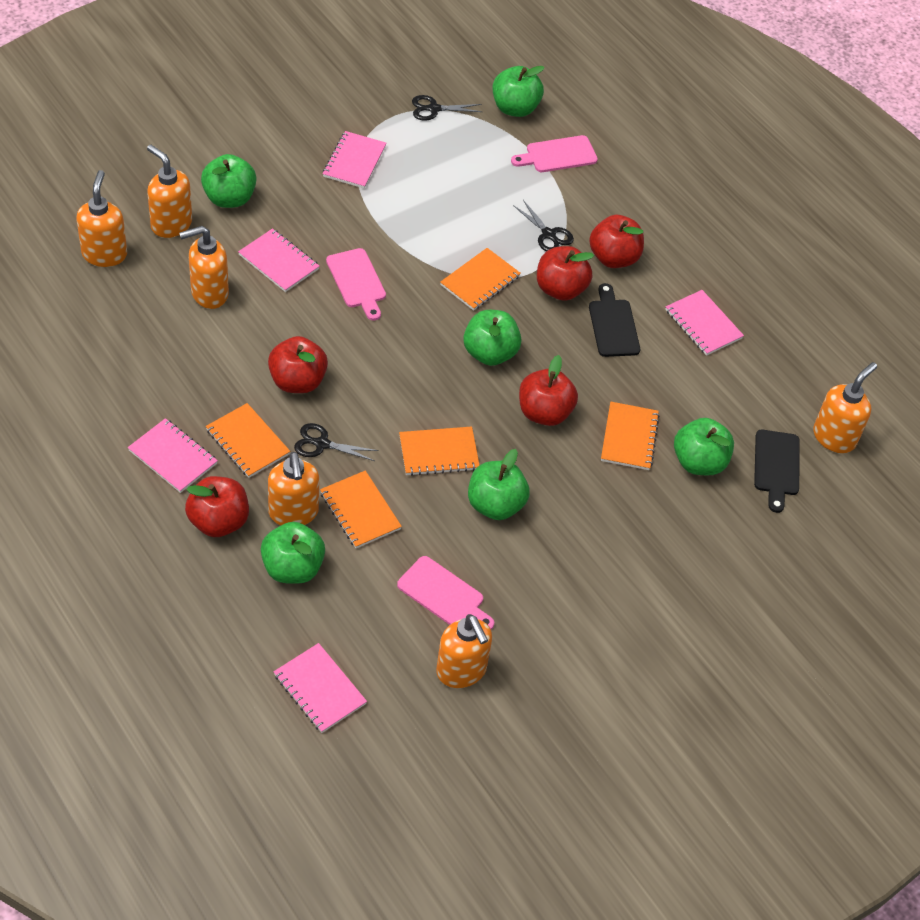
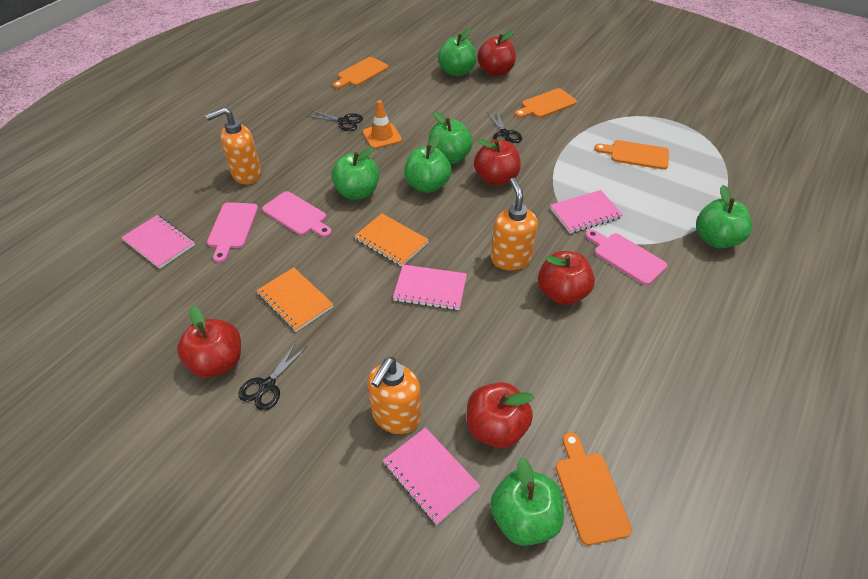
black cutting board: 2 -> 0
orange cutting board: 0 -> 4
orange notebook: 5 -> 2
orange soap dispenser: 6 -> 3
orange traffic cone: 0 -> 1
pink notebook: 5 -> 4

